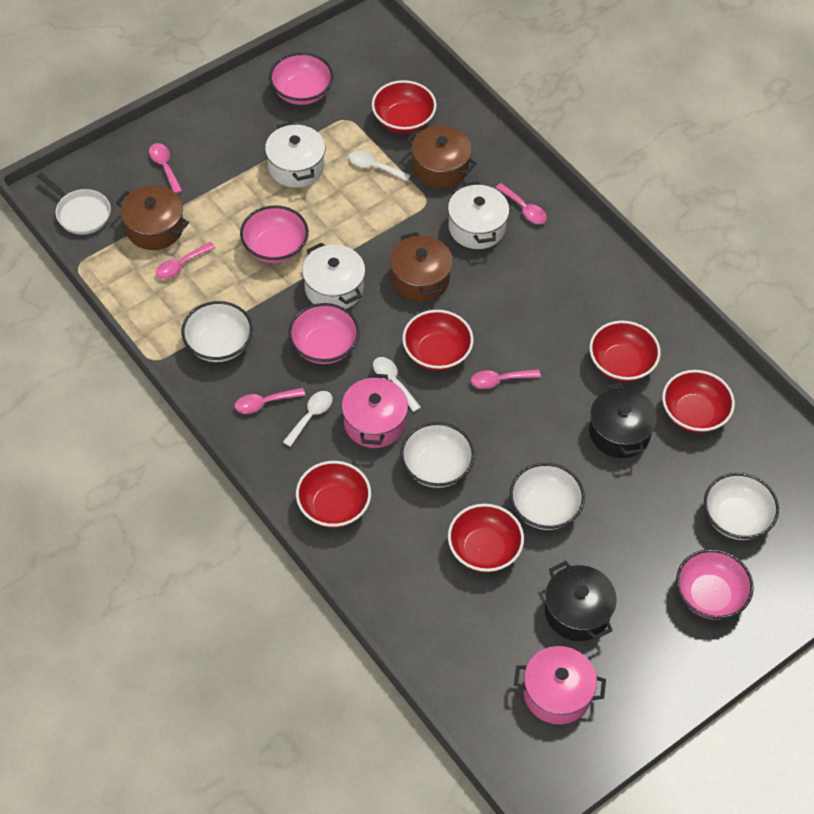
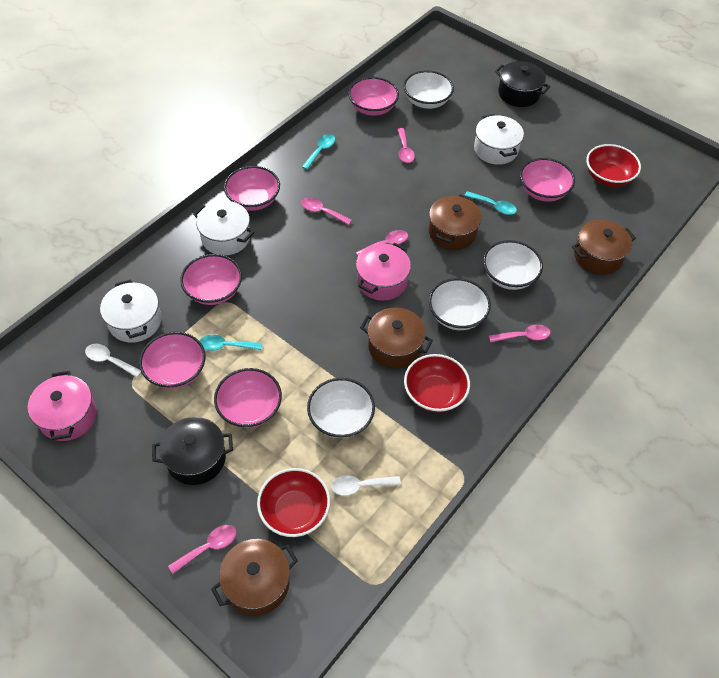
brown pot: 3 -> 4
pink bowl: 4 -> 6
red bowl: 6 -> 3
turquoise spoon: 0 -> 3
white pan: 1 -> 0
white spoon: 3 -> 2

